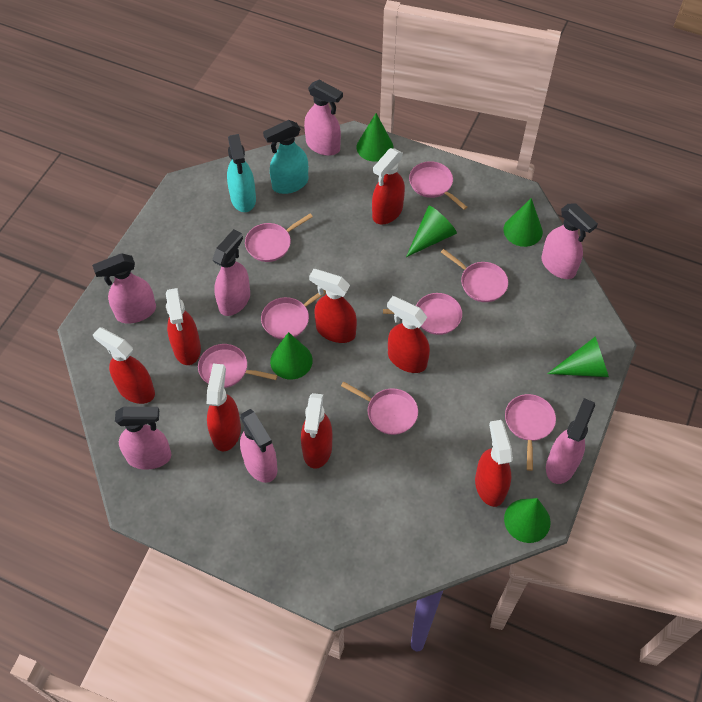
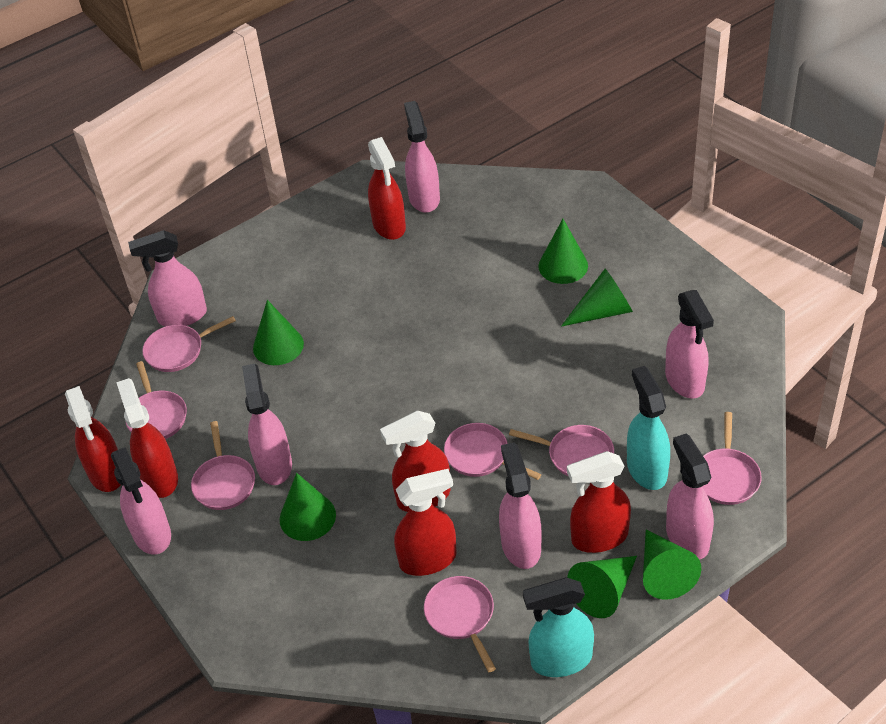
pink pan: 8 -> 7
red spray bottle: 8 -> 6

